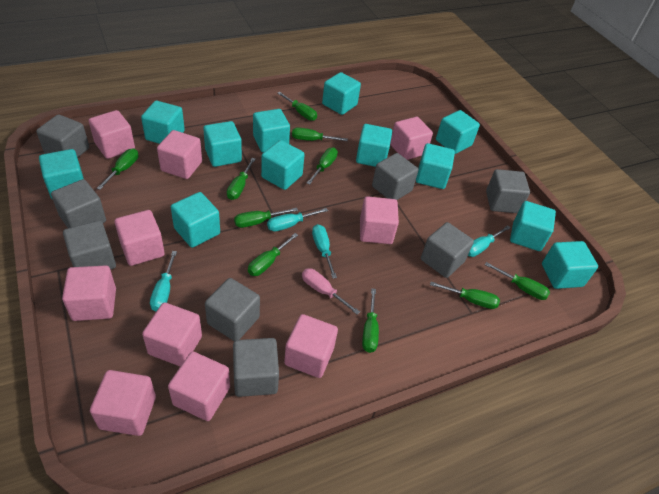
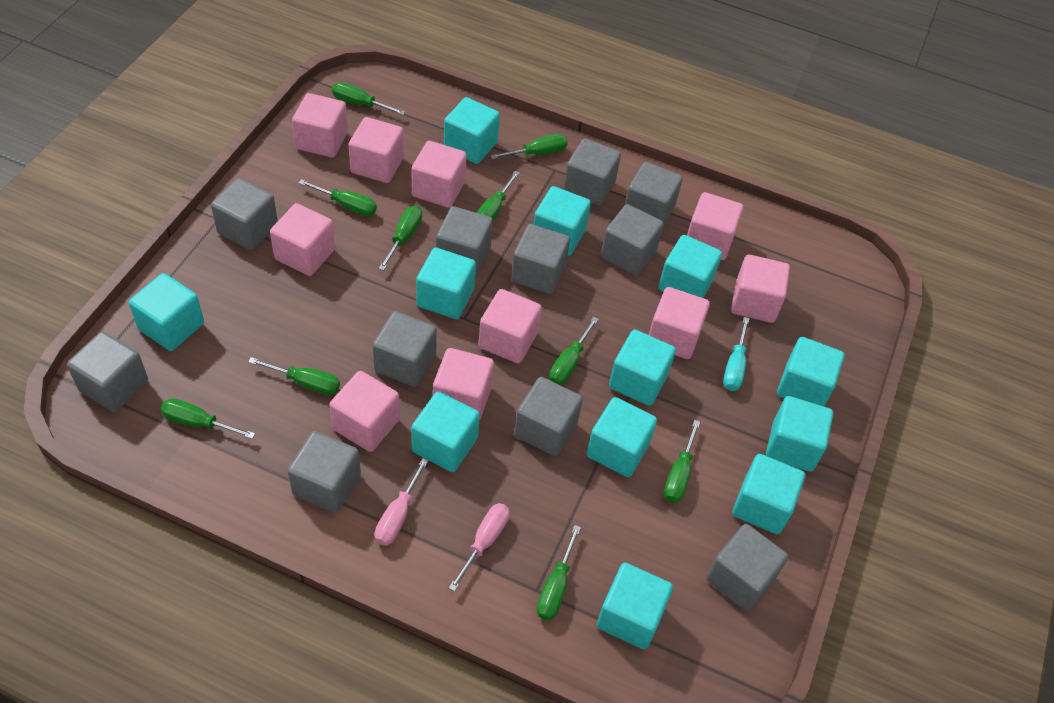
grey cube: 8 -> 11
pink screwdriver: 1 -> 2
turquoise screwdriver: 4 -> 1

